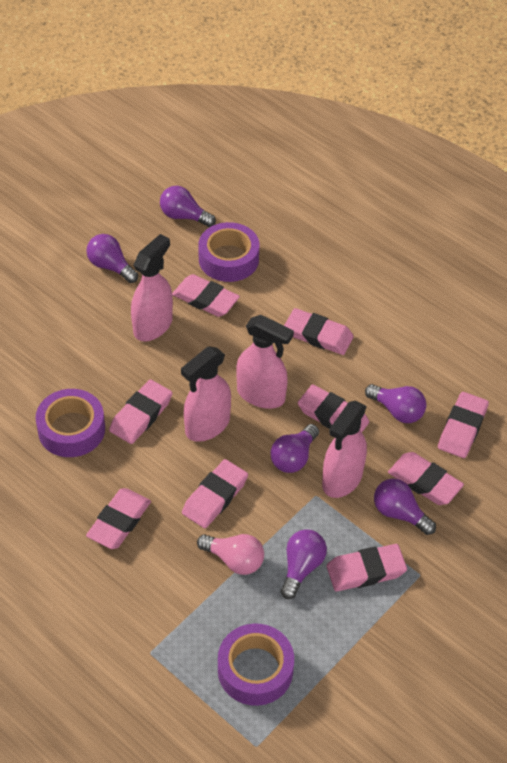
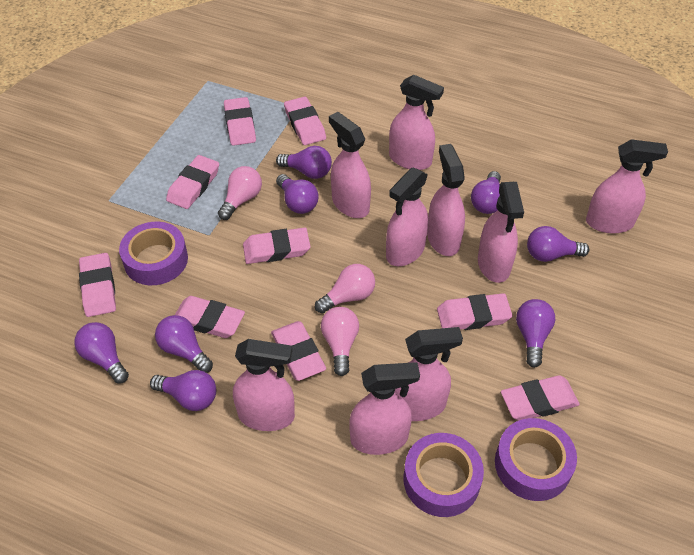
pink light bulb: 1 -> 3
pink spray bottle: 4 -> 9
purple light bulb: 6 -> 8

